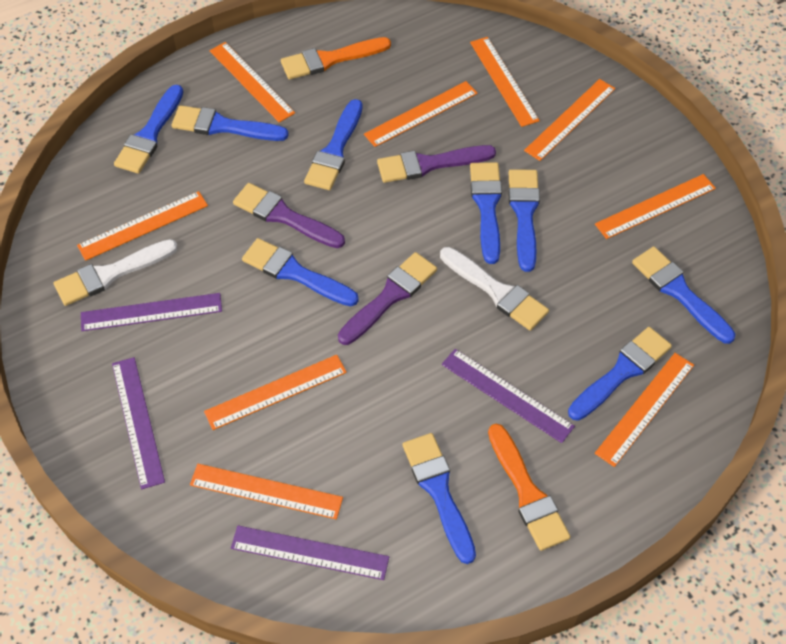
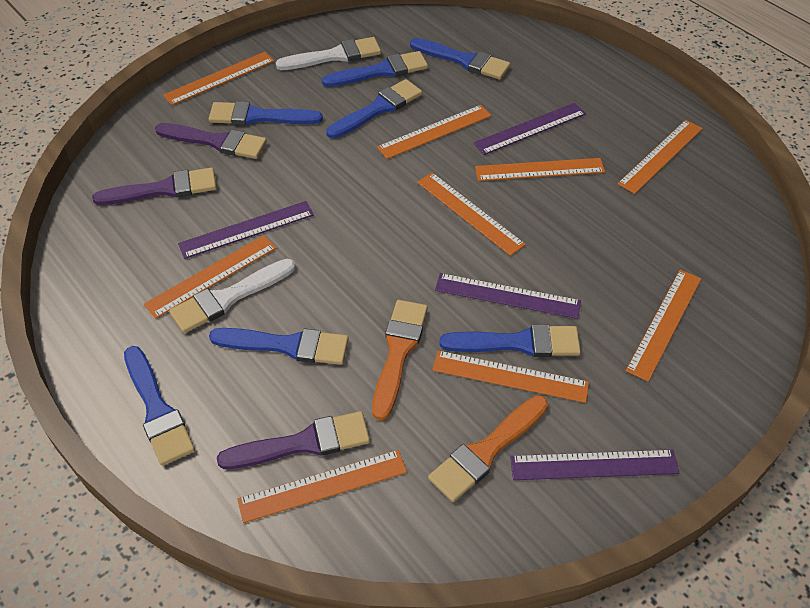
blue brush: 9 -> 7

